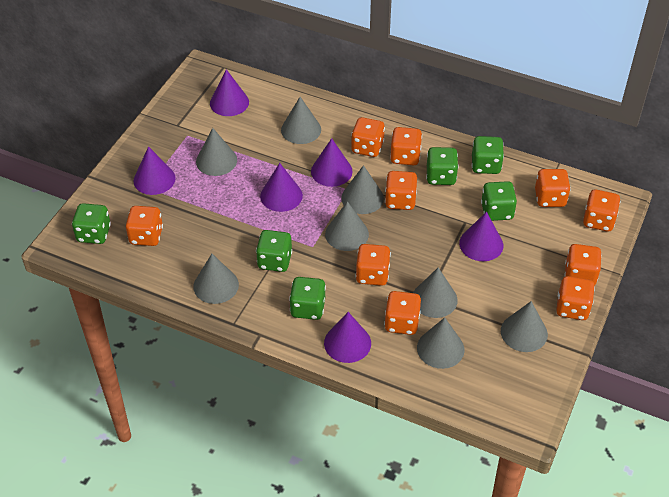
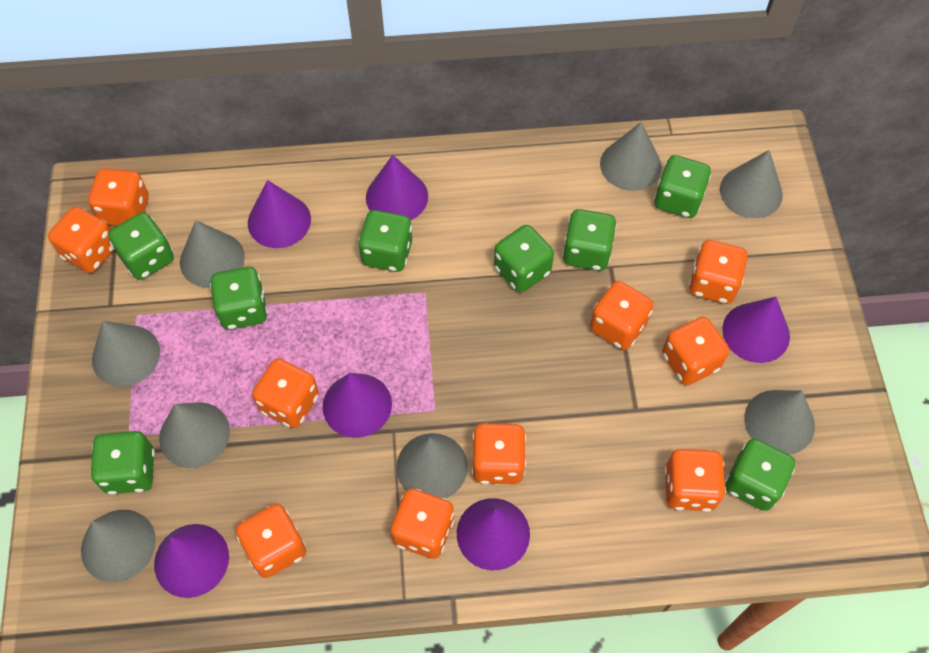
green dice: 6 -> 8

